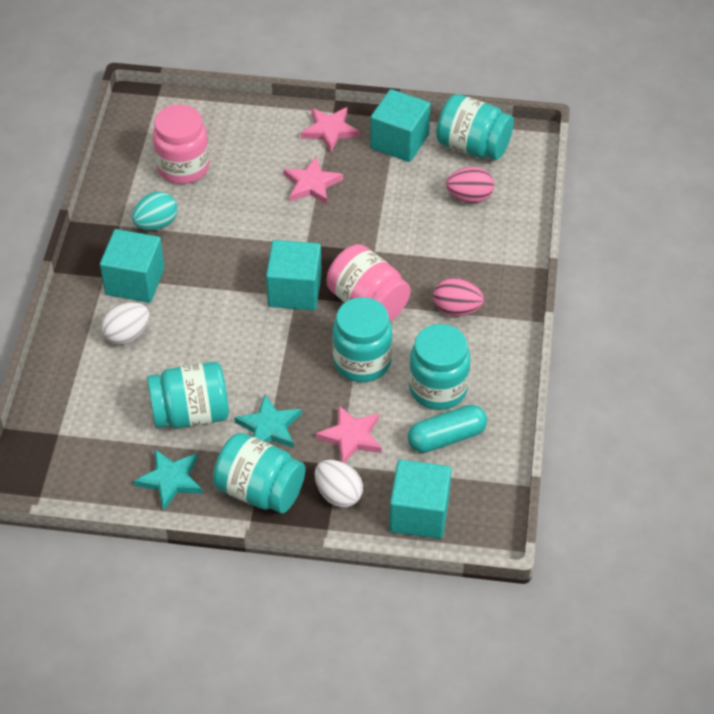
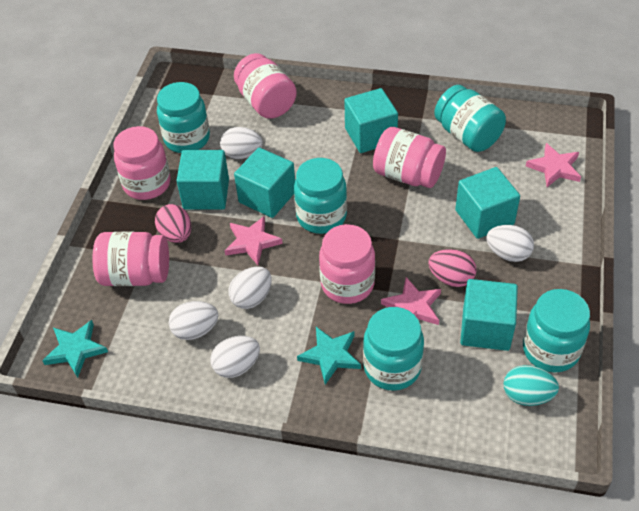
pink jar: 2 -> 5
turquoise capsule: 1 -> 0
turquoise cube: 4 -> 5
white egg: 2 -> 5

